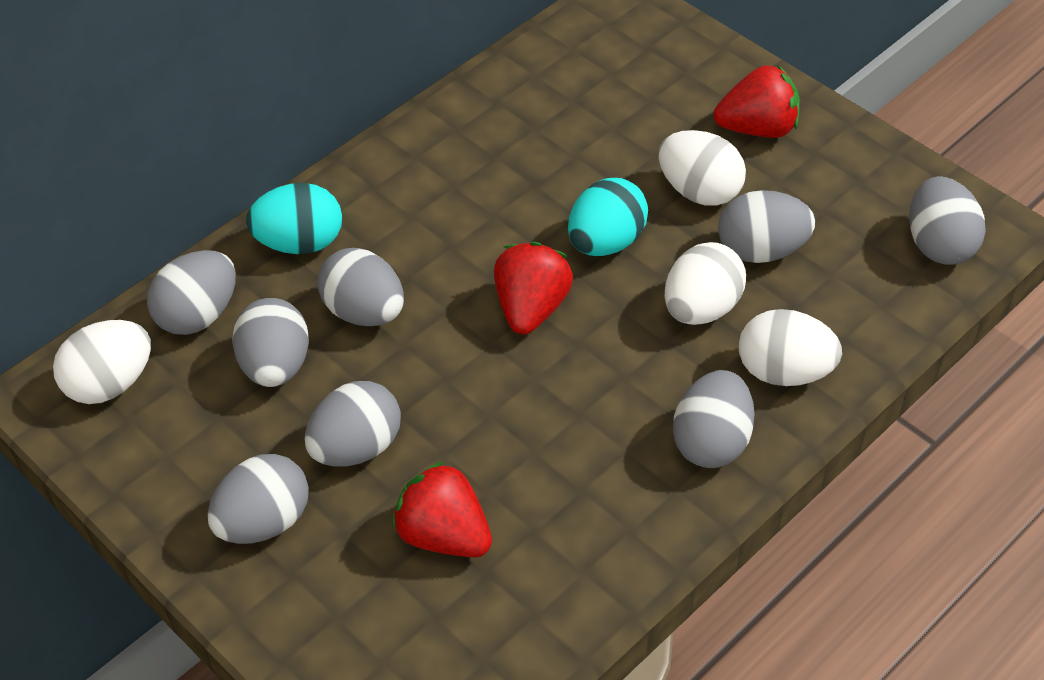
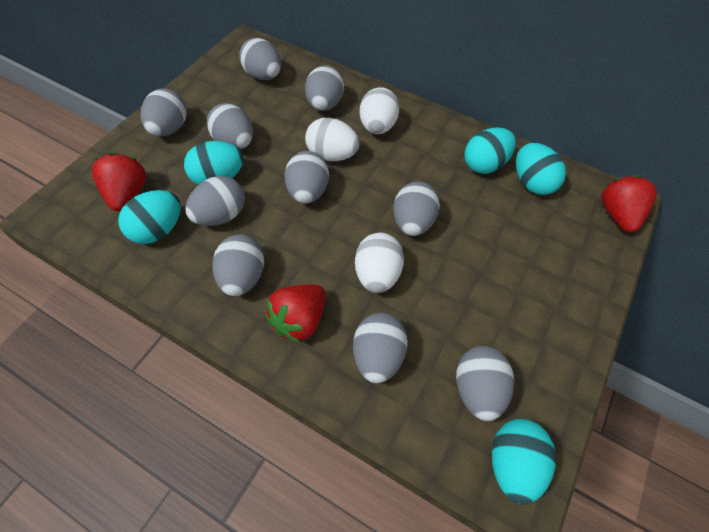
grey egg: 8 -> 10
turquoise egg: 2 -> 5
white egg: 4 -> 3

